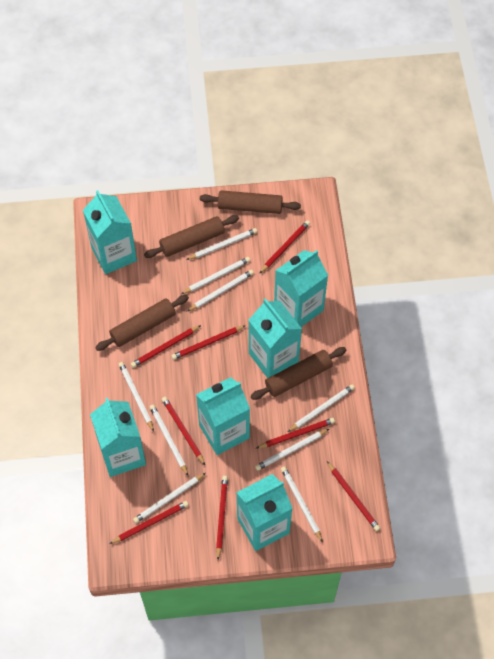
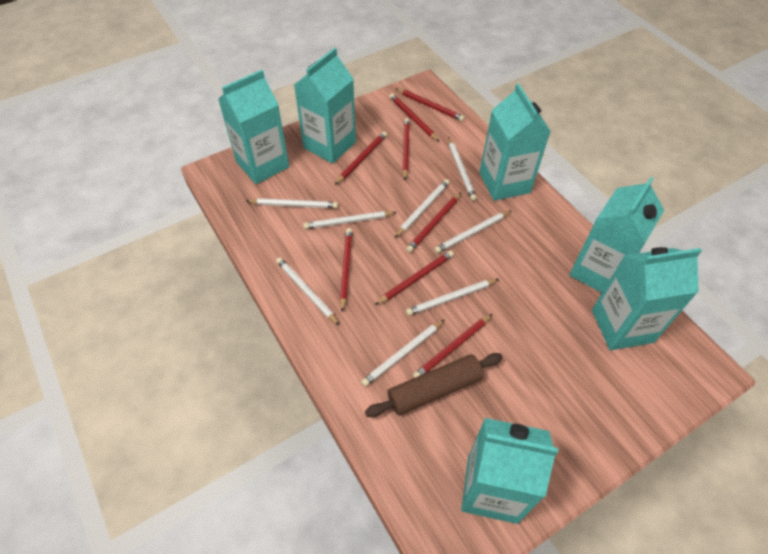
brown rolling pin: 4 -> 1
white pencil: 9 -> 8

